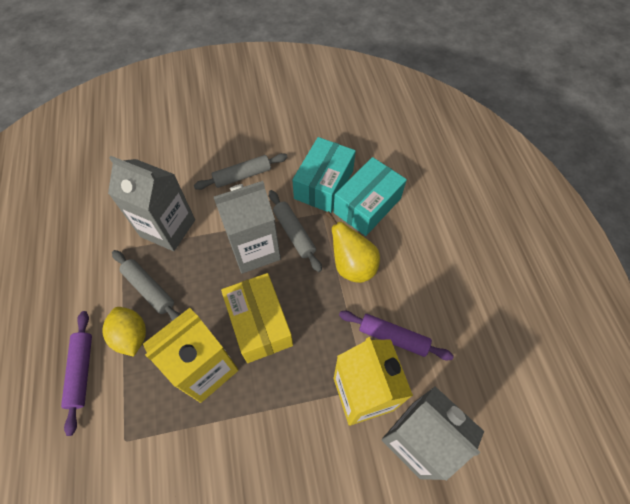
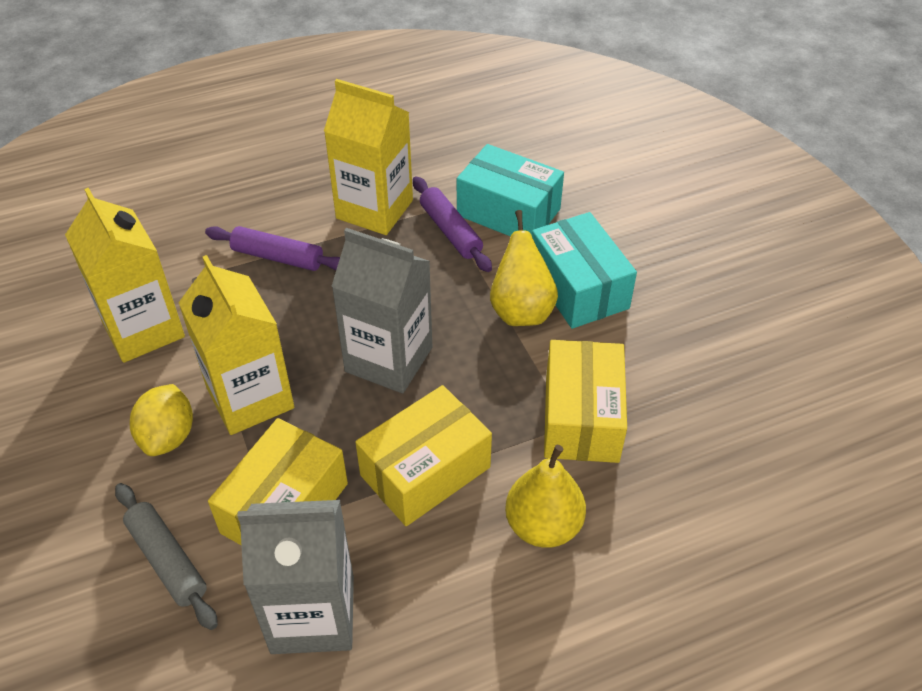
grey carton: 3 -> 2
grey rolling pin: 3 -> 1
yellow box: 1 -> 3
yellow carton: 2 -> 3
yellow pear: 1 -> 2

